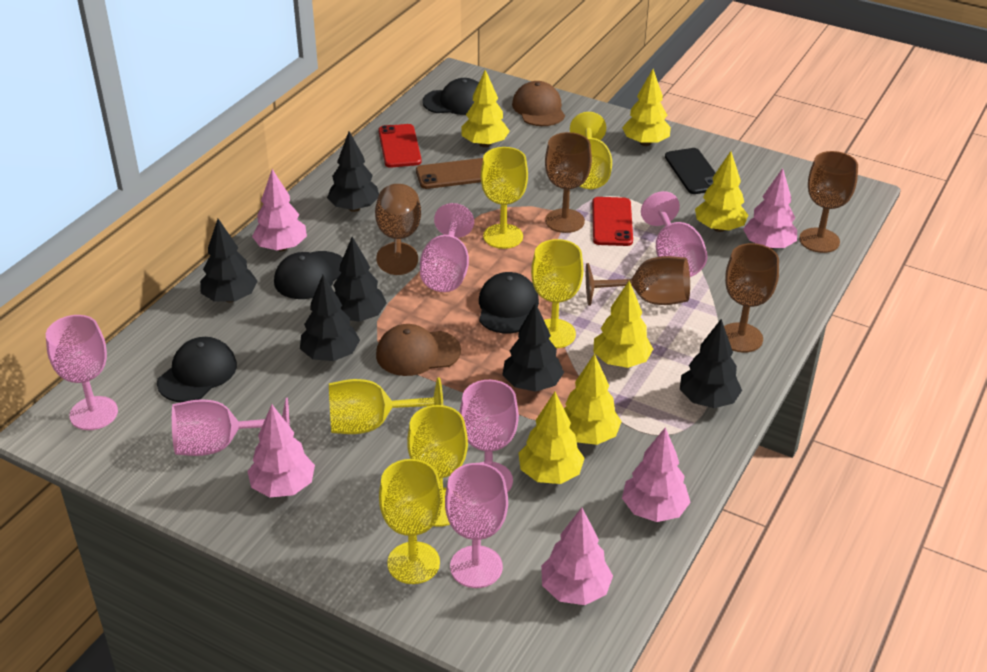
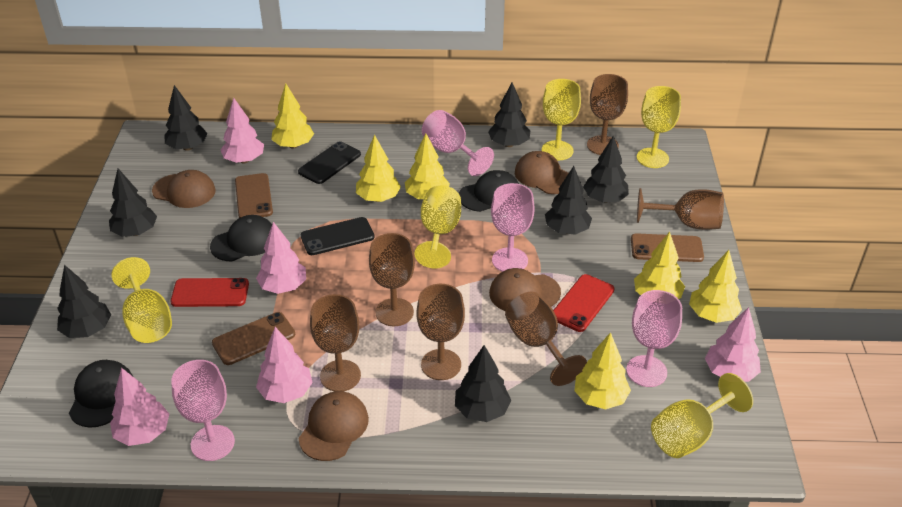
black cap: 4 -> 3
black phone: 1 -> 2
black tree: 6 -> 7
brown cap: 2 -> 4
brown goblet: 5 -> 6
brown phone: 1 -> 3
pink goblet: 6 -> 4
yellow goblet: 6 -> 5

